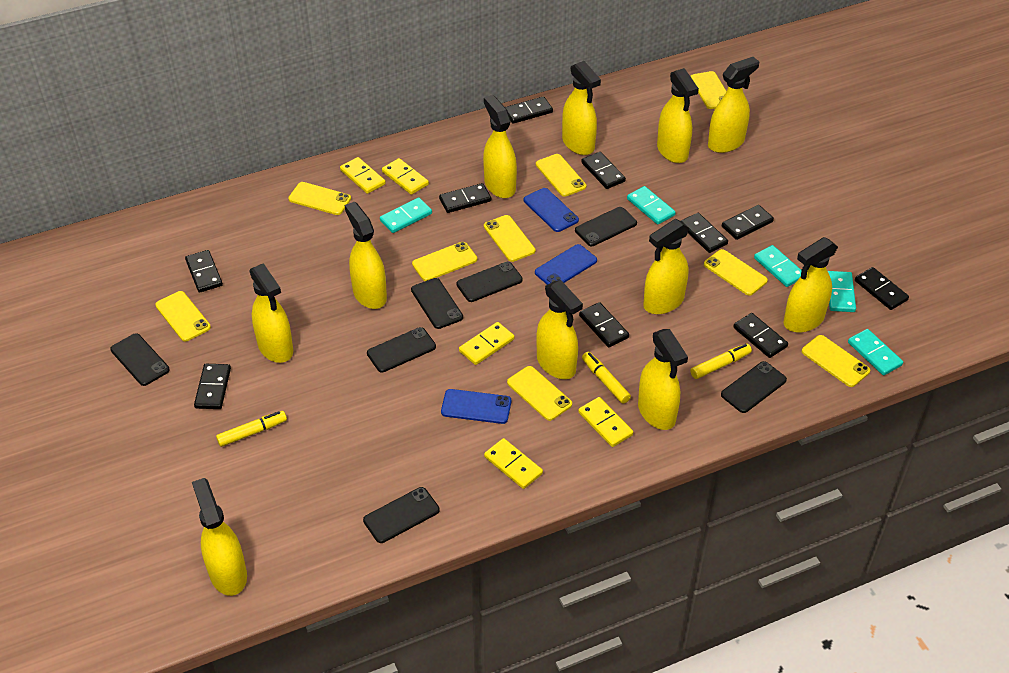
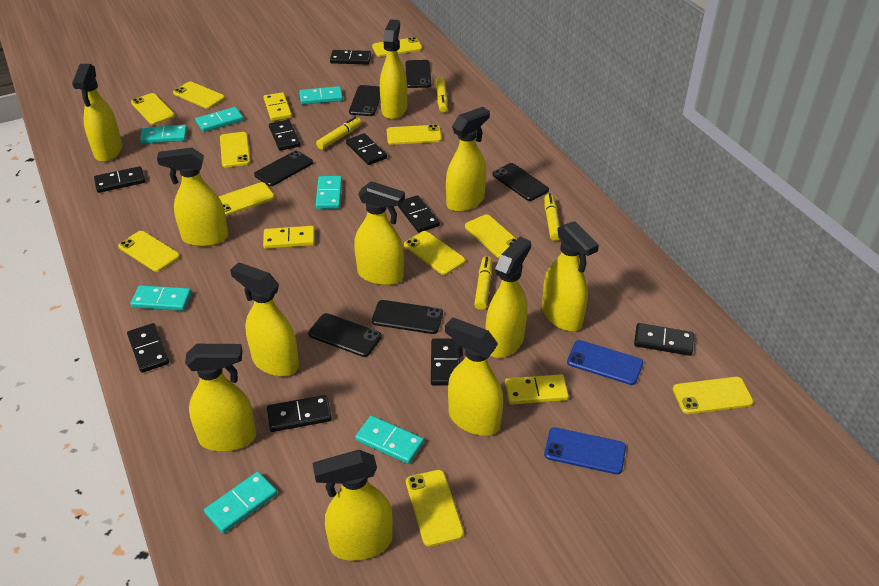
black domino: 10 -> 9
black phone: 7 -> 6
blue phone: 3 -> 2
turquoise domino: 5 -> 7
yellow domino: 5 -> 3
yellow marker: 3 -> 4
yellow phone: 9 -> 11

